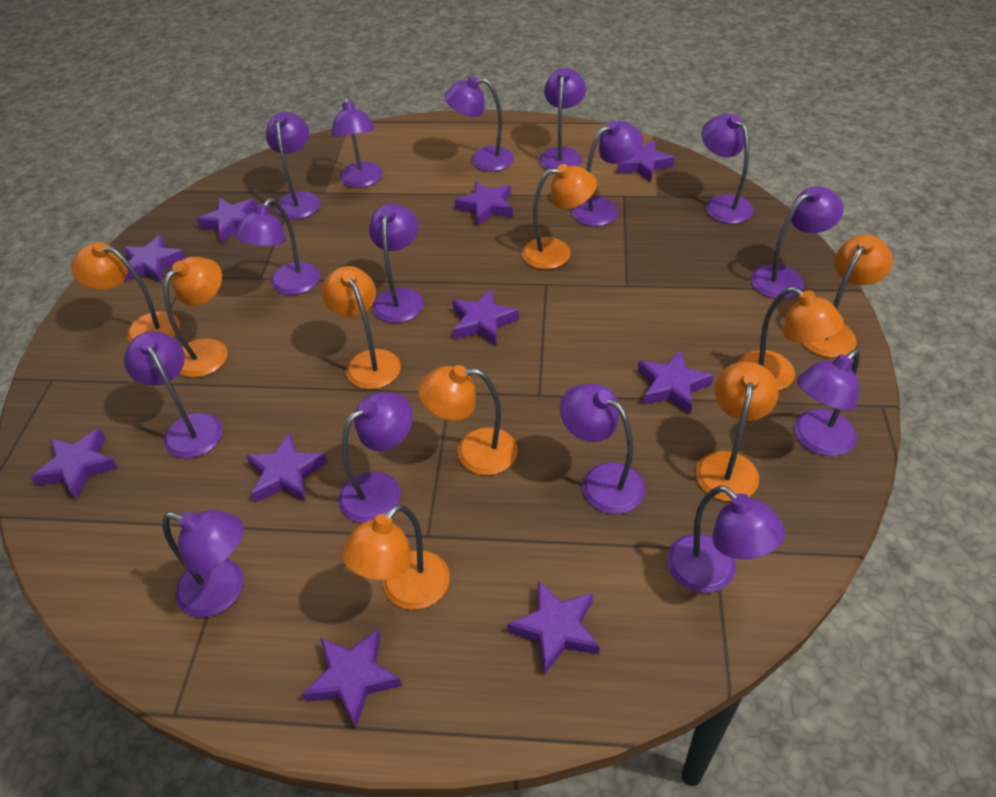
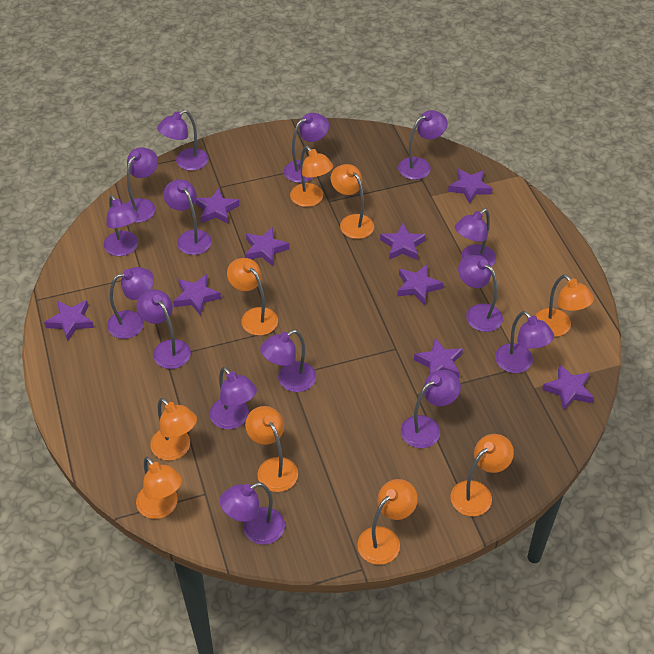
purple star: 10 -> 9

